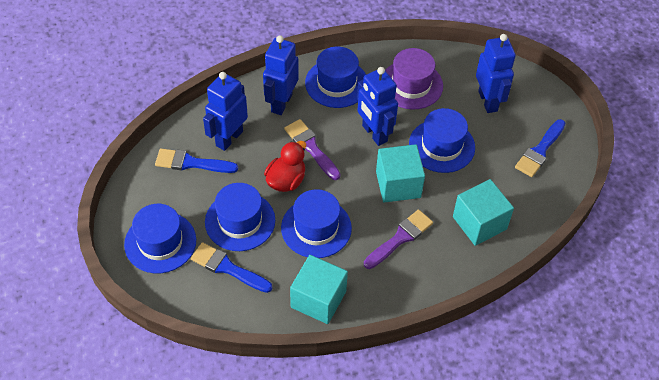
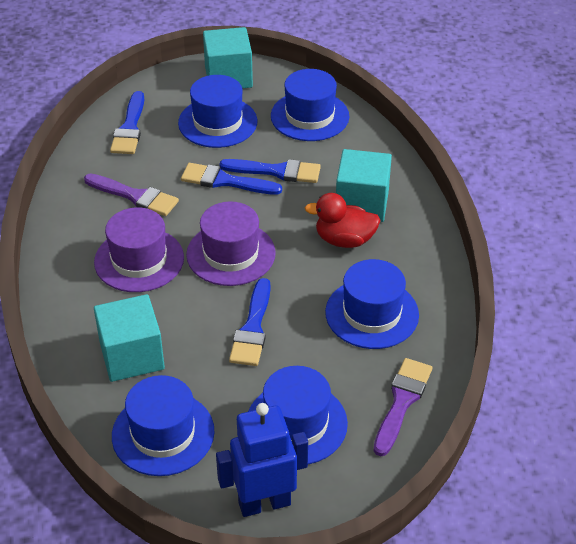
blue brush: 3 -> 4
blue robot: 4 -> 1
purple hat: 1 -> 2

